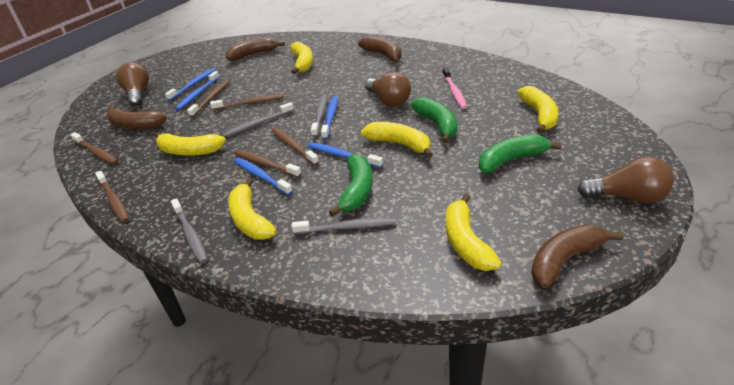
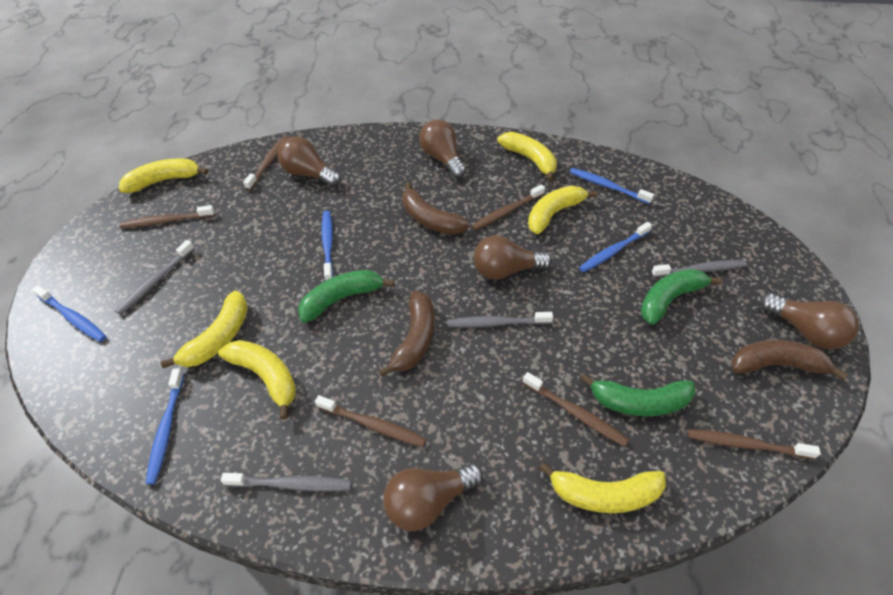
brown banana: 4 -> 3
brown light bulb: 3 -> 5
pink toothbrush: 1 -> 0

